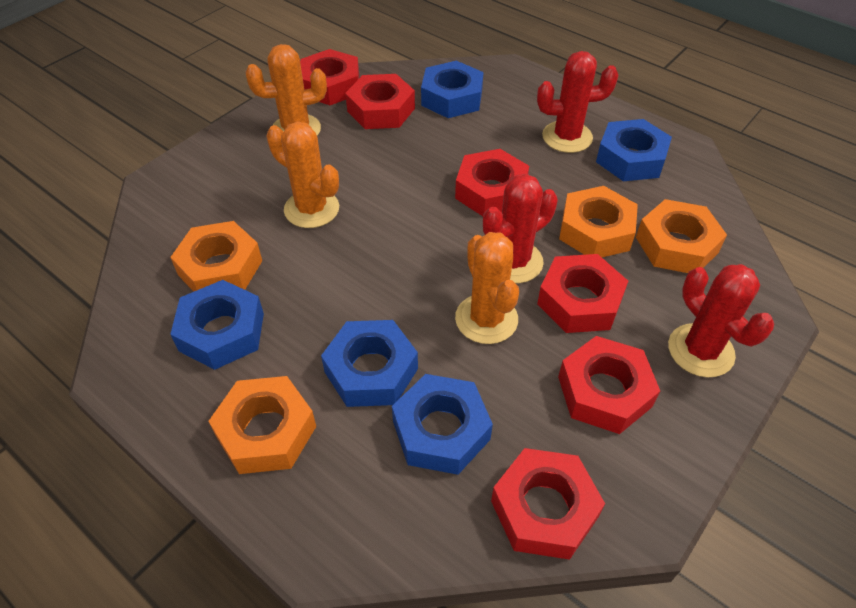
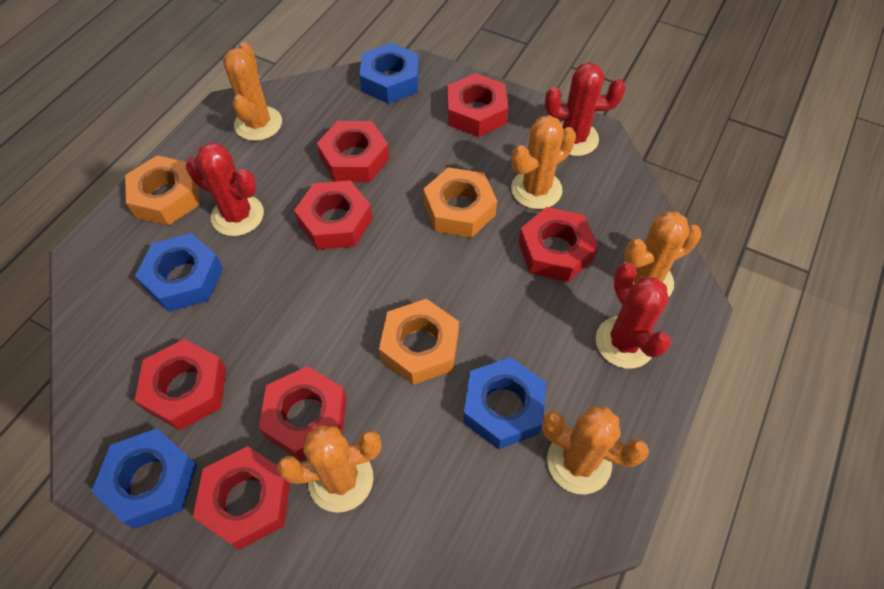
blue nut: 5 -> 4
orange cactus: 3 -> 5
orange nut: 4 -> 3
red nut: 6 -> 7

